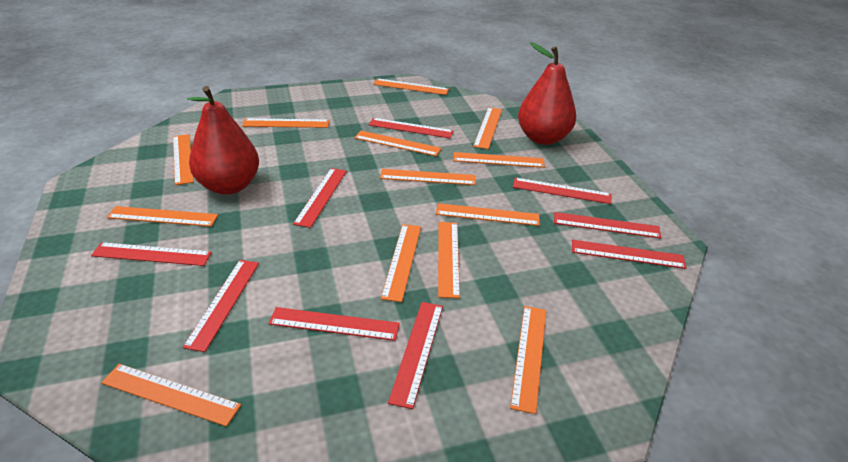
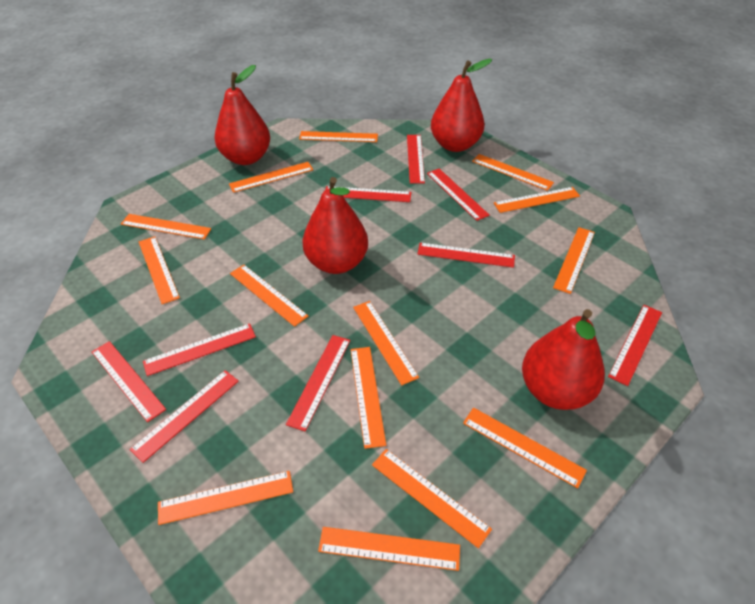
orange ruler: 13 -> 14
red pear: 2 -> 4

